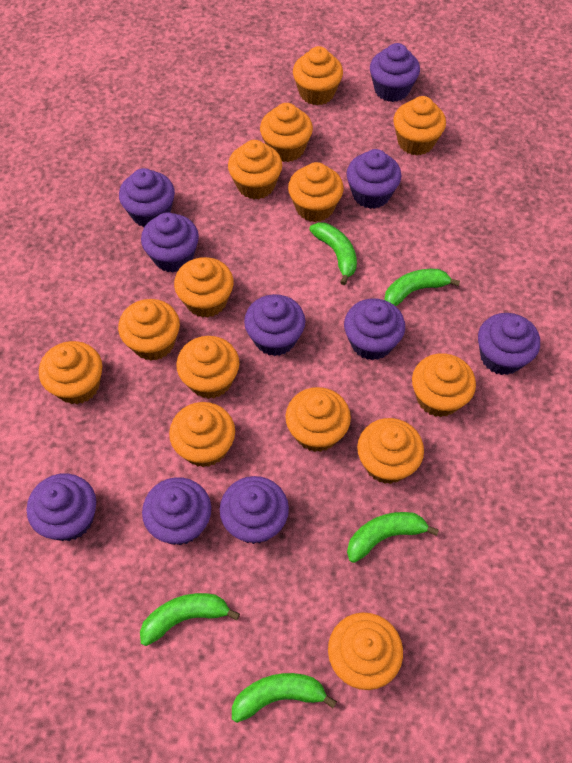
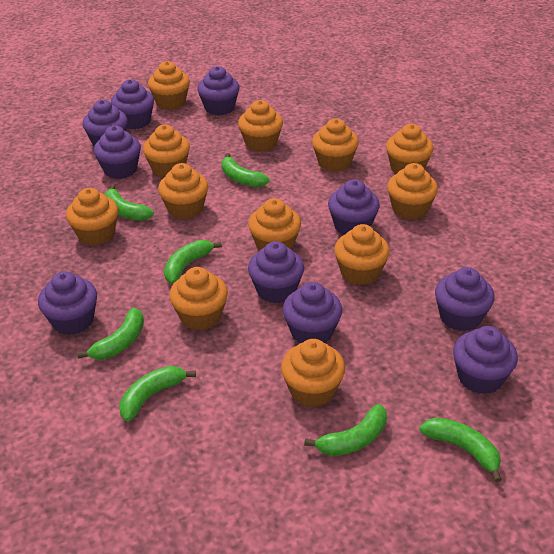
green banana: 5 -> 7
orange cupcake: 14 -> 12

